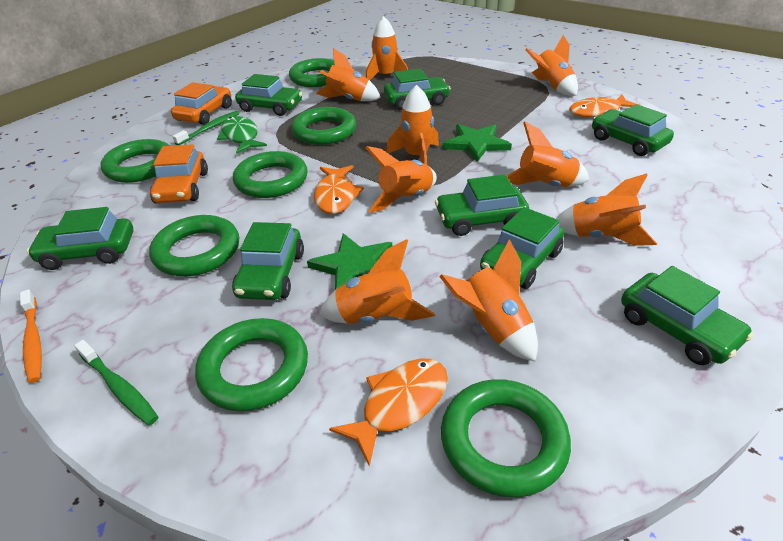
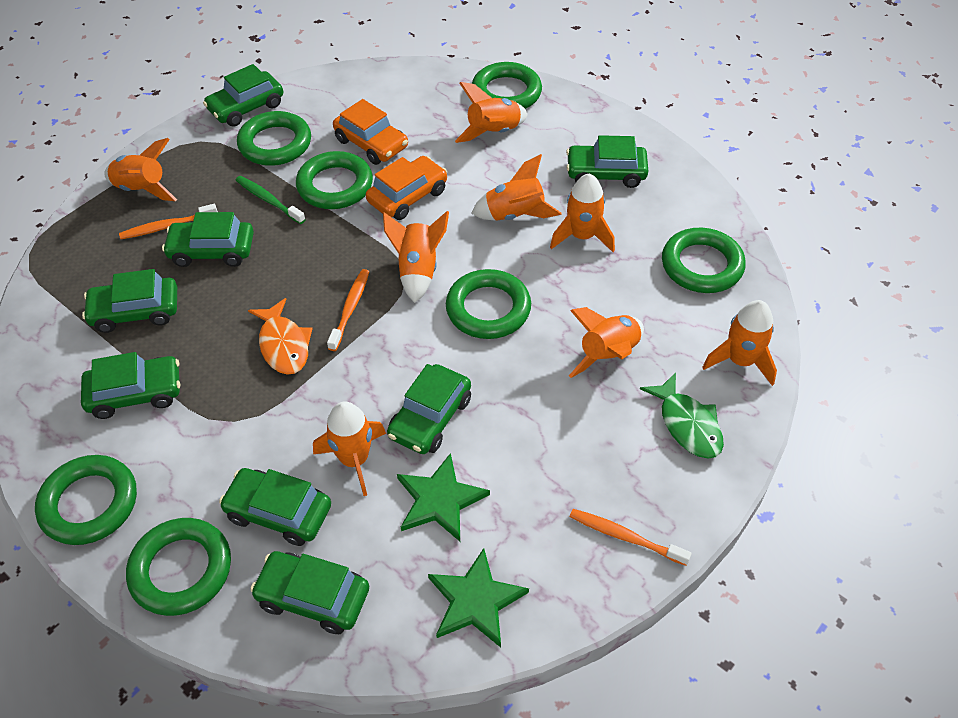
green toothbrush: 2 -> 1
orange fish: 3 -> 1
orange rocket: 9 -> 8
orange toothbrush: 1 -> 3

